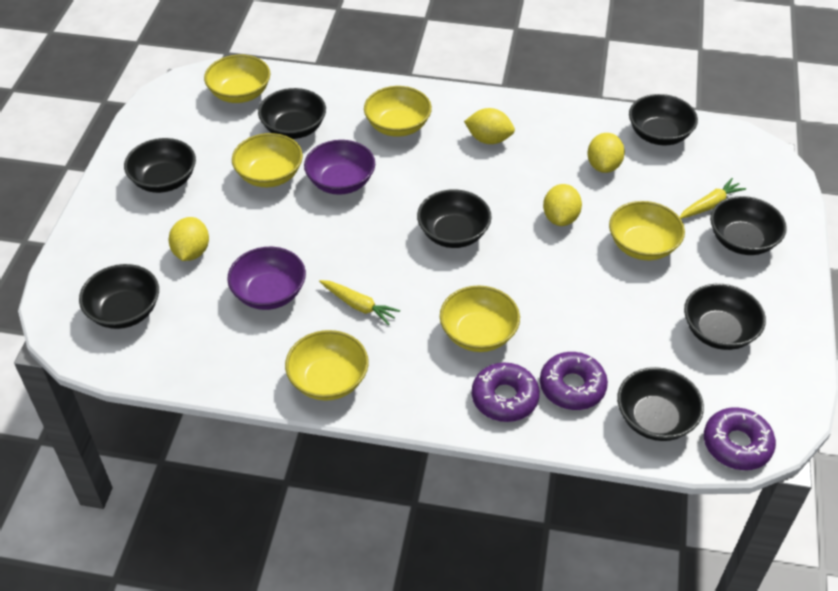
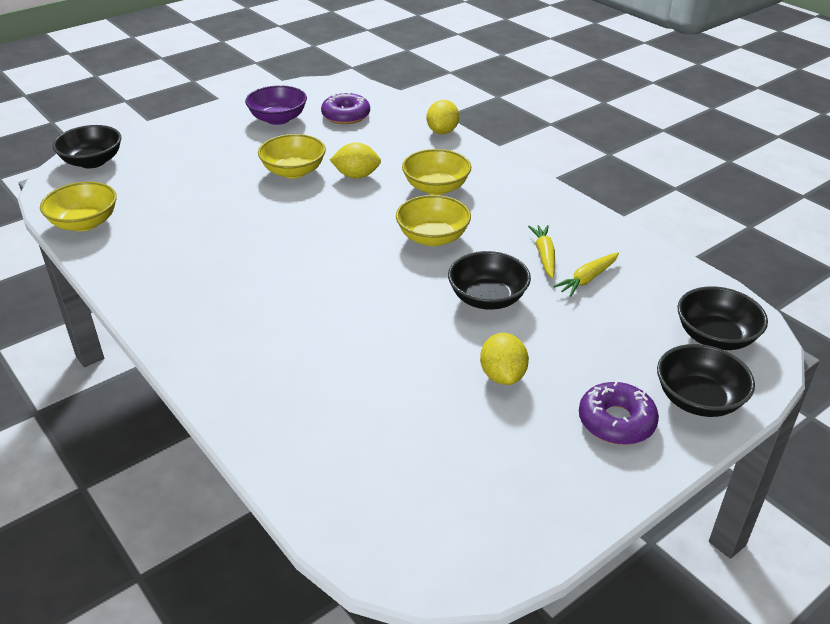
black bowl: 8 -> 4
purple bowl: 2 -> 1
purple donut: 3 -> 2
yellow bowl: 6 -> 4
yellow lemon: 4 -> 3

